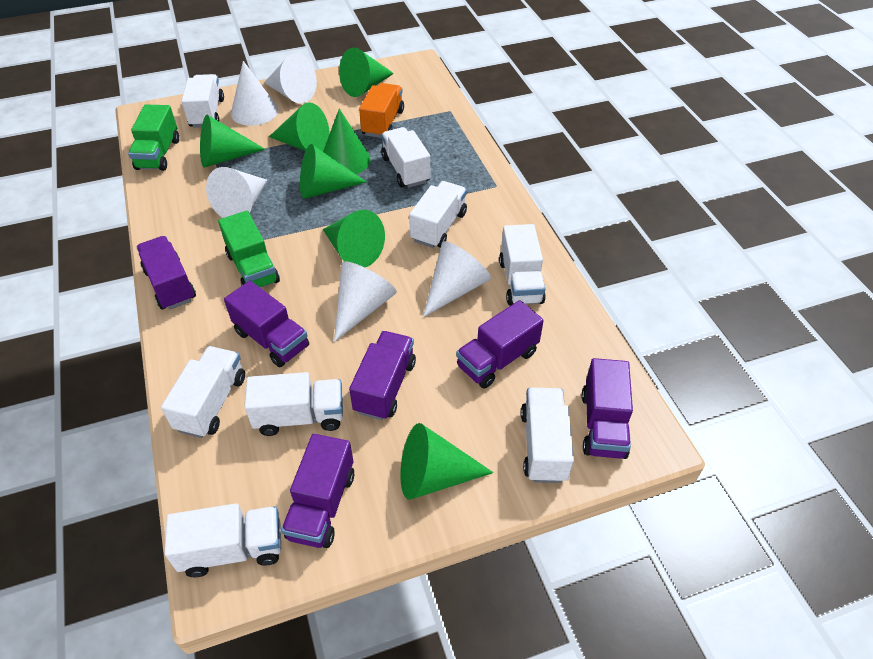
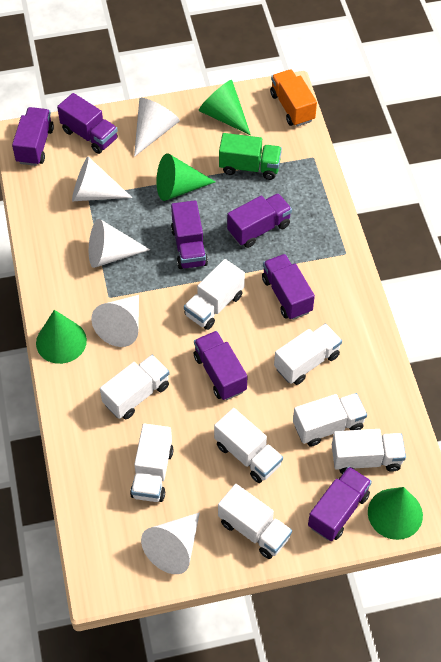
green cone: 7 -> 4
green truck: 2 -> 1
purple truck: 6 -> 7

